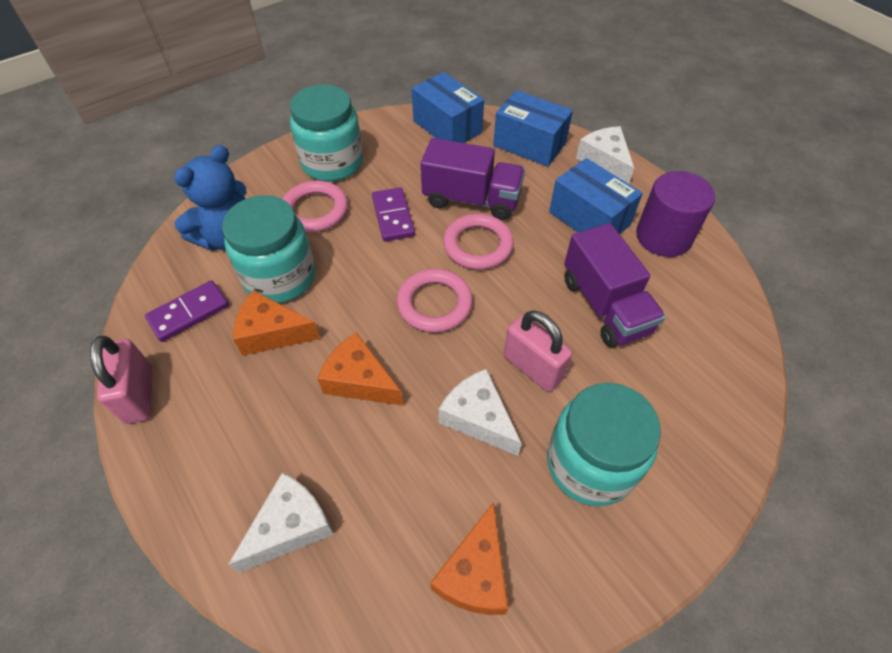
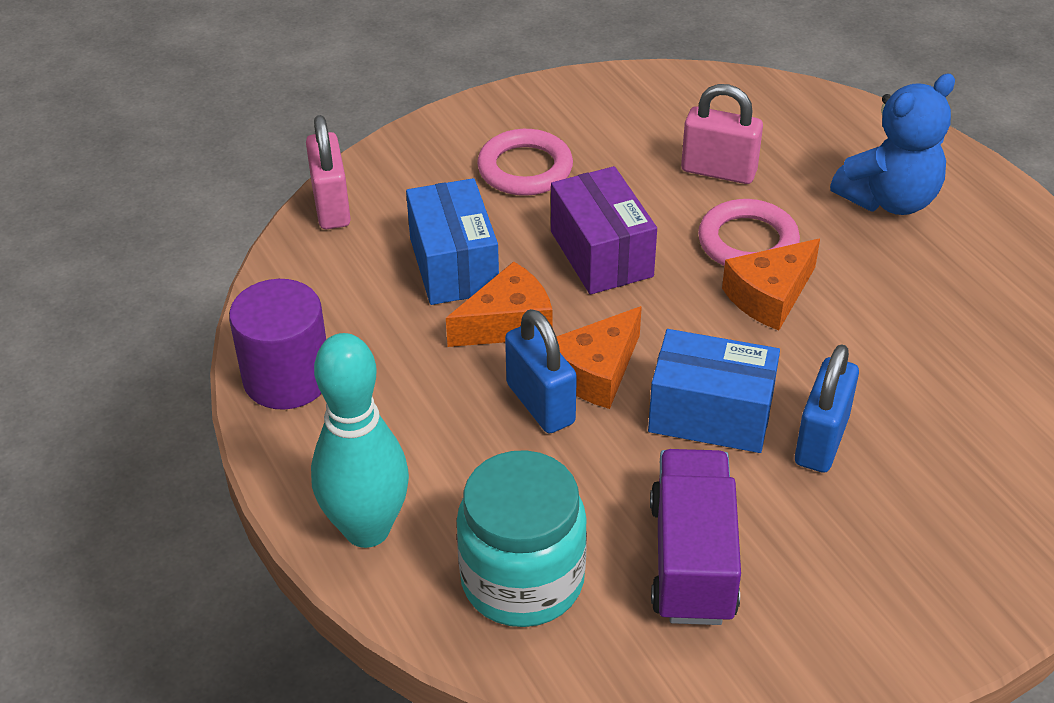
blue box: 3 -> 2
blue padlock: 0 -> 2
pink ring: 3 -> 2
purple box: 0 -> 1
purple domino: 2 -> 0
purple truck: 2 -> 1
turquoise bowling pin: 0 -> 1
turquoise jar: 3 -> 1
white cheese: 3 -> 0

